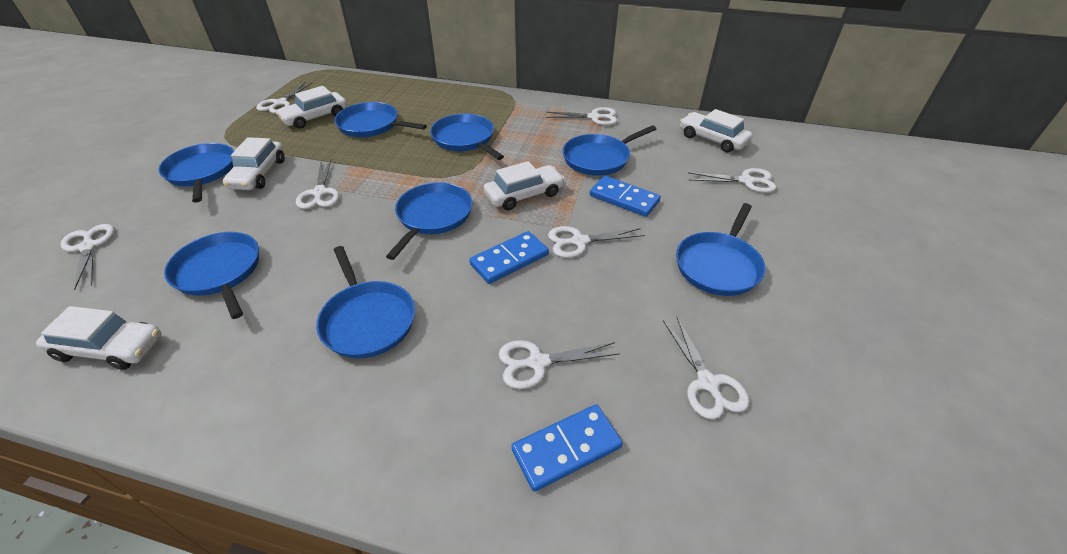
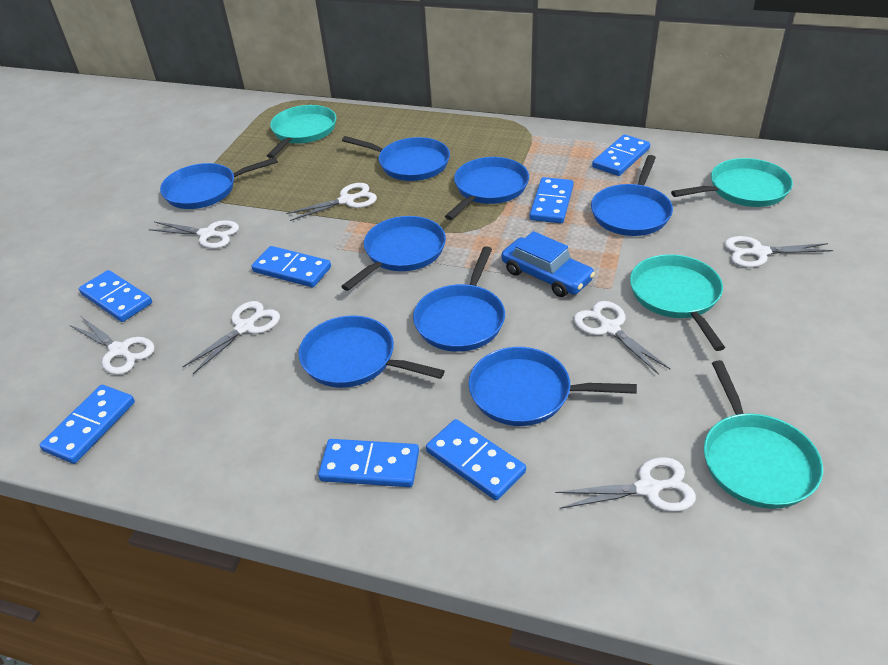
blue car: 0 -> 1
blue domino: 3 -> 7
turquoise pan: 0 -> 4
white car: 5 -> 0
white scissors: 8 -> 7

